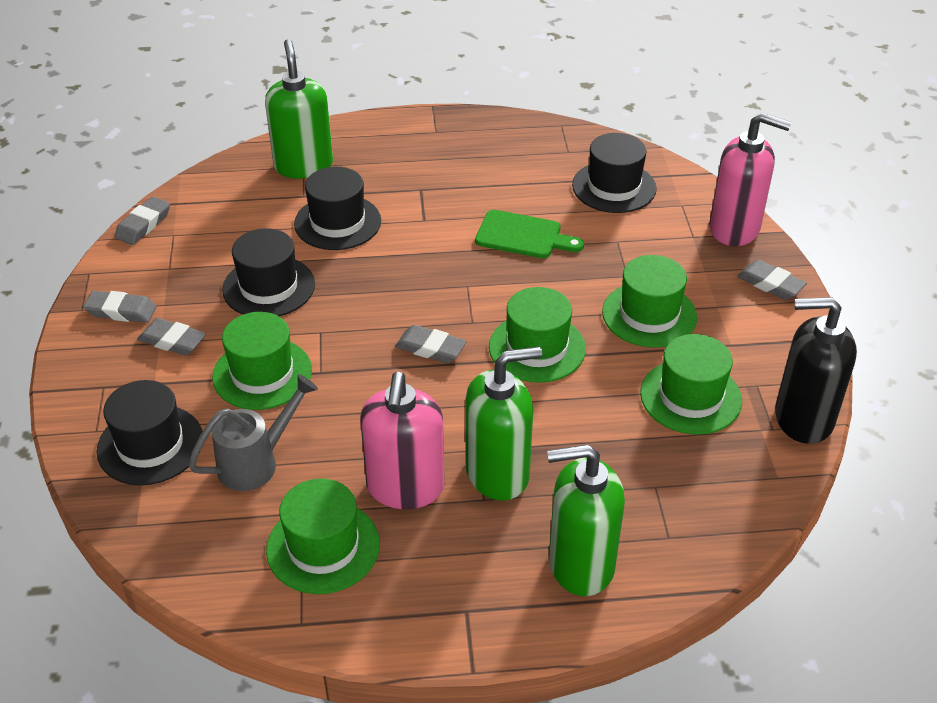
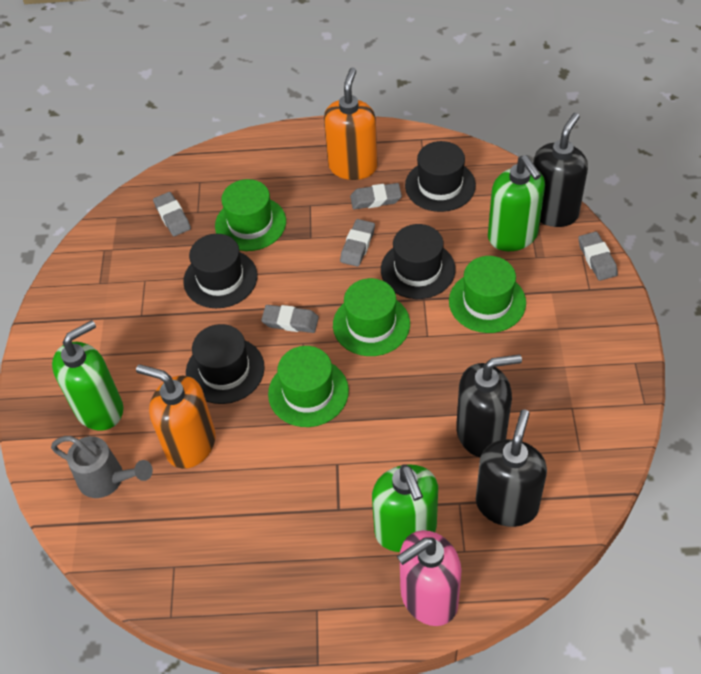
black soap dispenser: 1 -> 3
green cutting board: 1 -> 0
green hat: 5 -> 4
orange soap dispenser: 0 -> 2
pink soap dispenser: 2 -> 1

